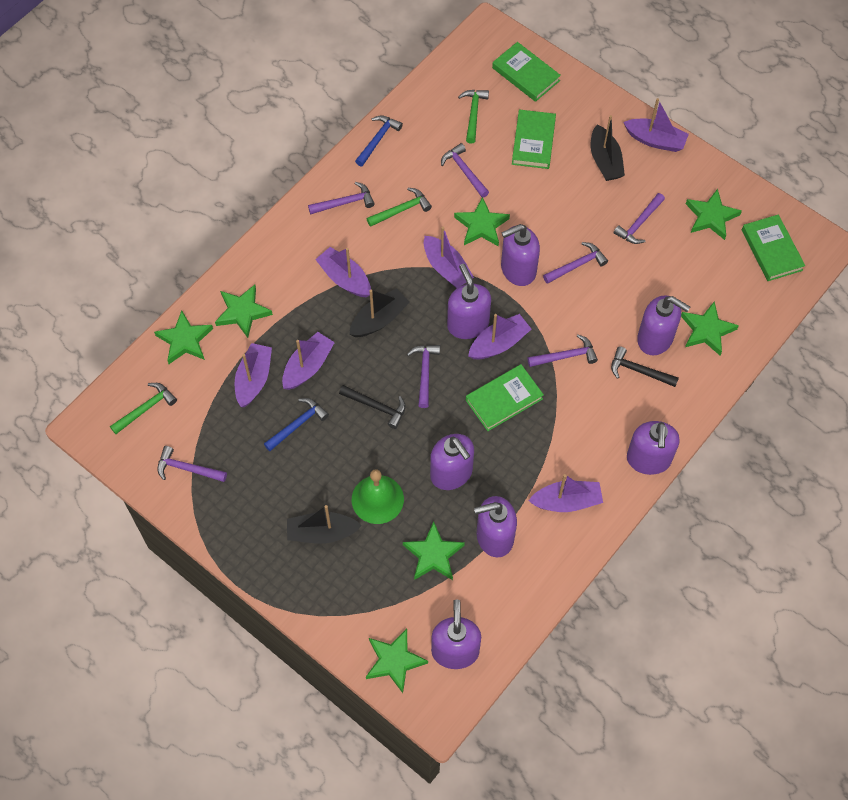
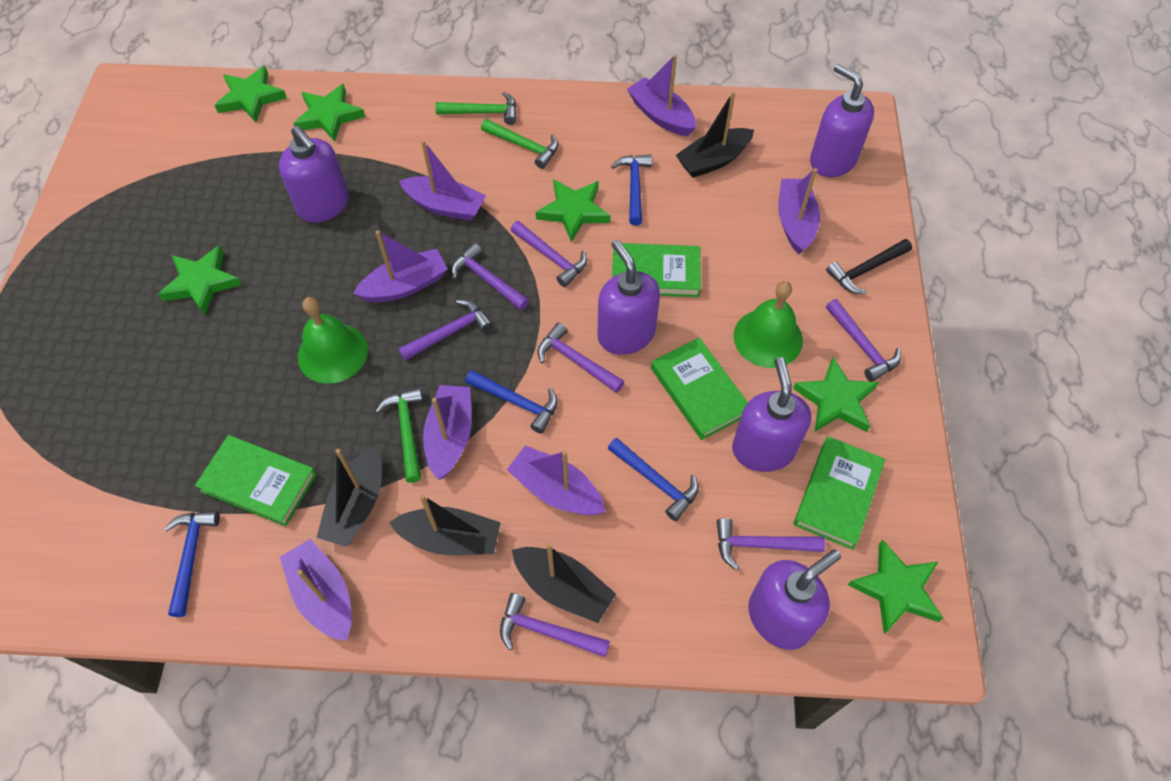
black boat: 3 -> 4
black hammer: 2 -> 1
blue hammer: 2 -> 4
green bell: 1 -> 2
green star: 7 -> 6
purple soap dispenser: 7 -> 5

